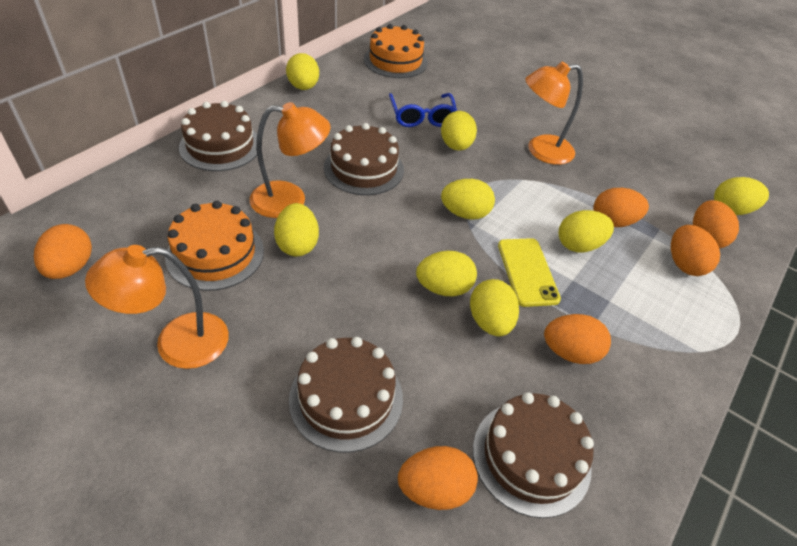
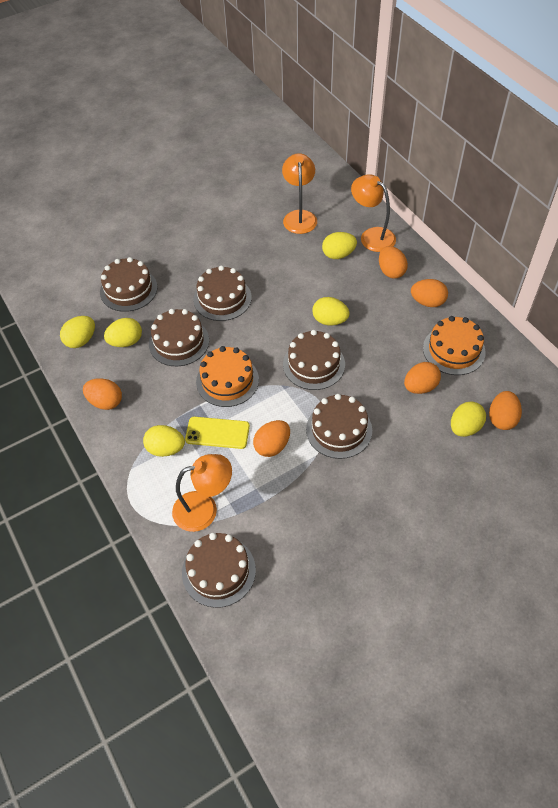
blue glasses: 1 -> 0
brown cake: 4 -> 6
yellow egg: 8 -> 6

